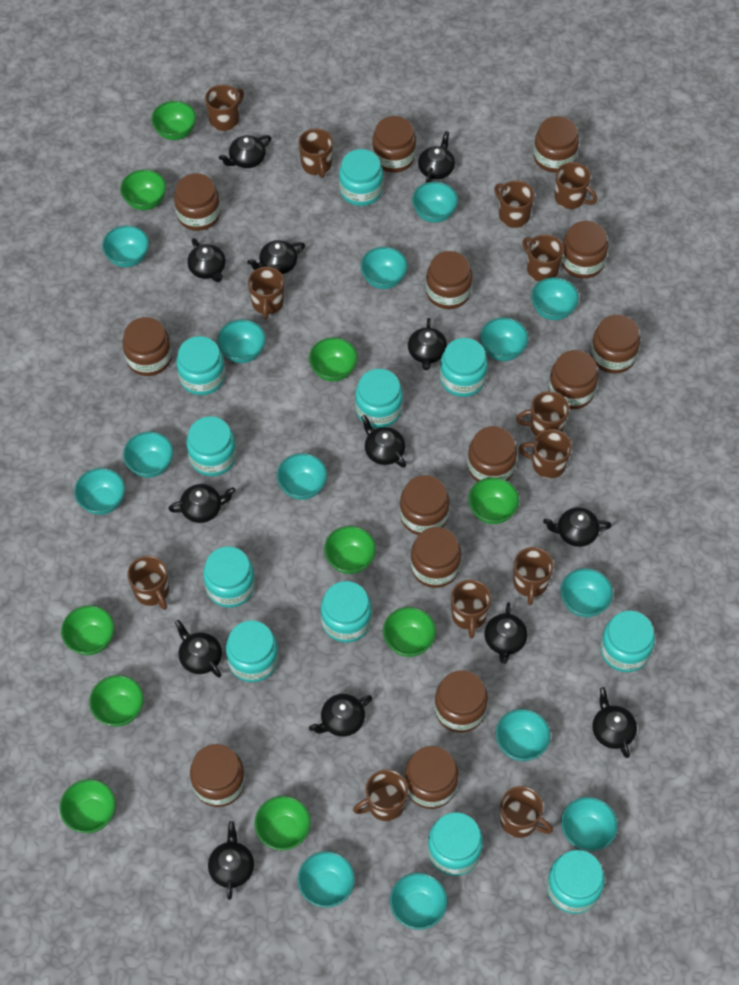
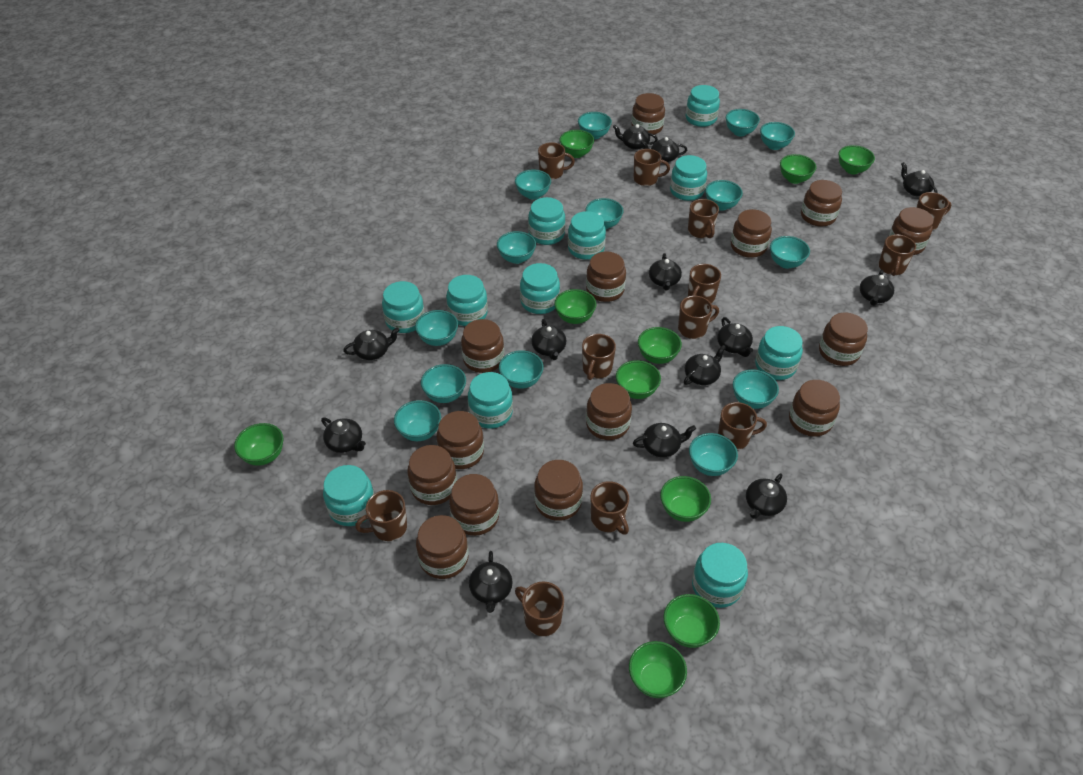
brown mug: 13 -> 12

